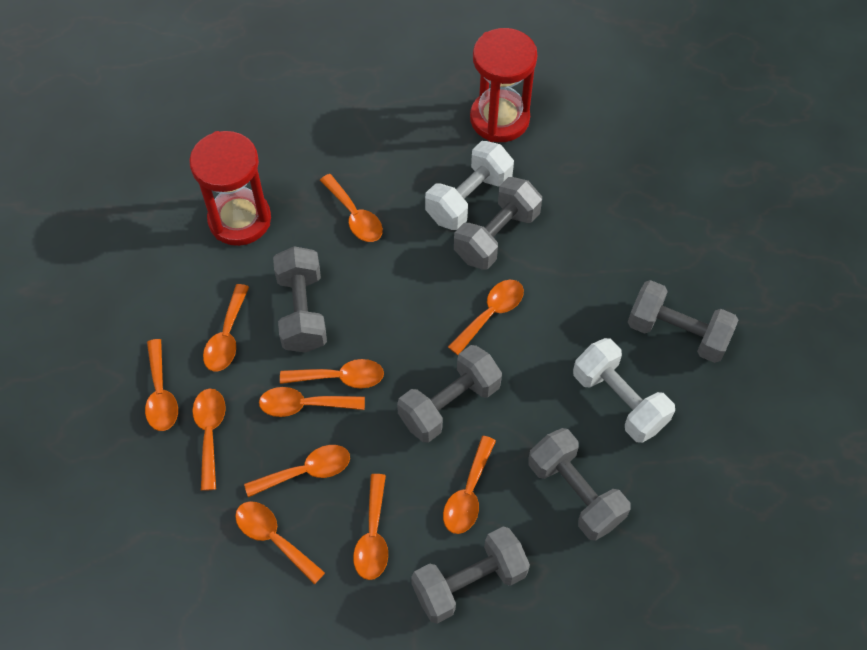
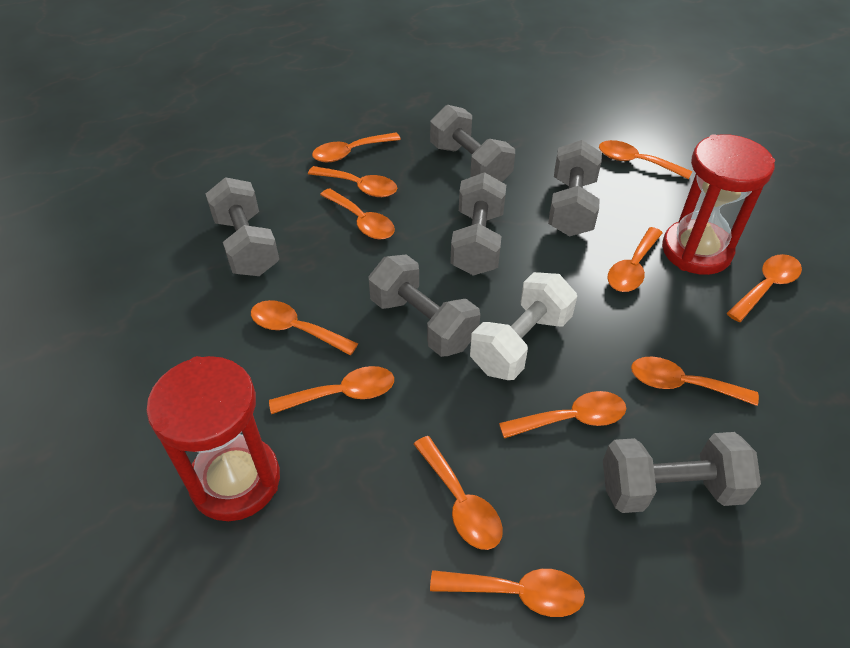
orange spoon: 11 -> 12
white dumbbell: 2 -> 1

